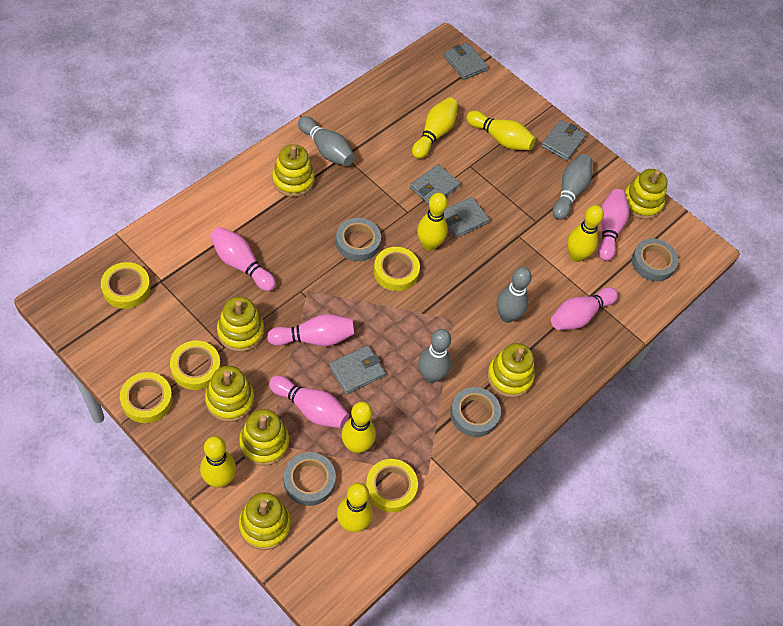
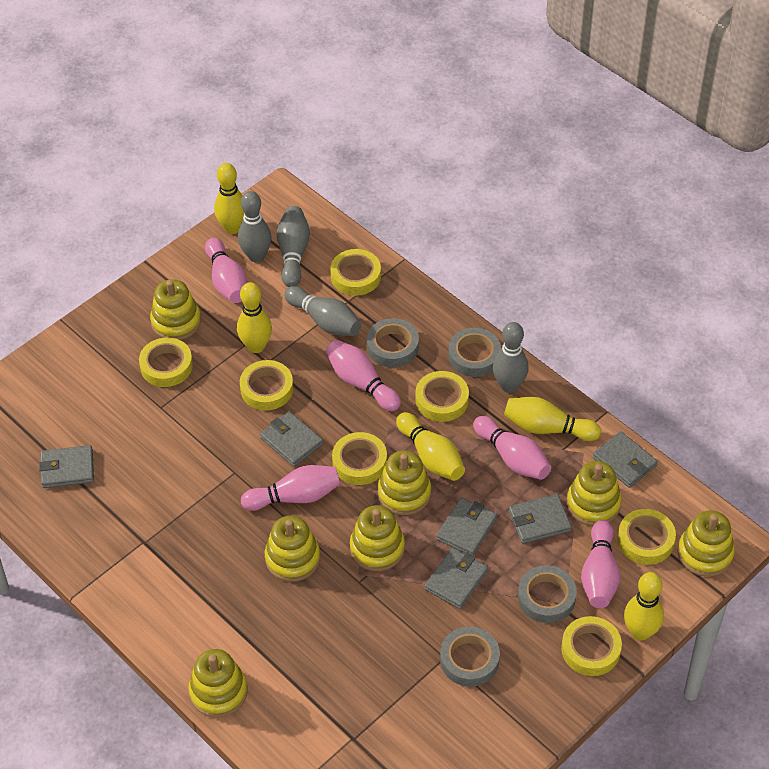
grey wallet: 5 -> 6
yellow bowling pin: 7 -> 5
yellow tape: 5 -> 7

